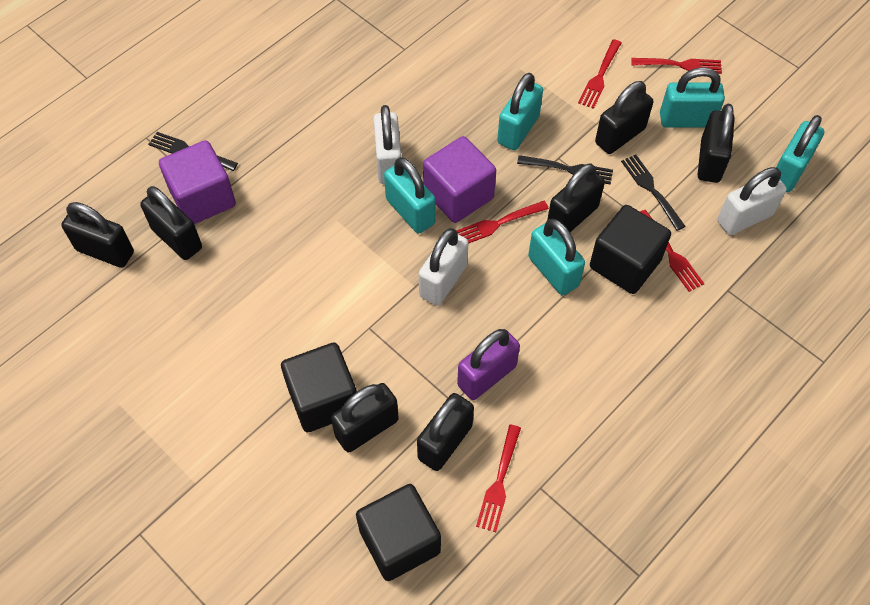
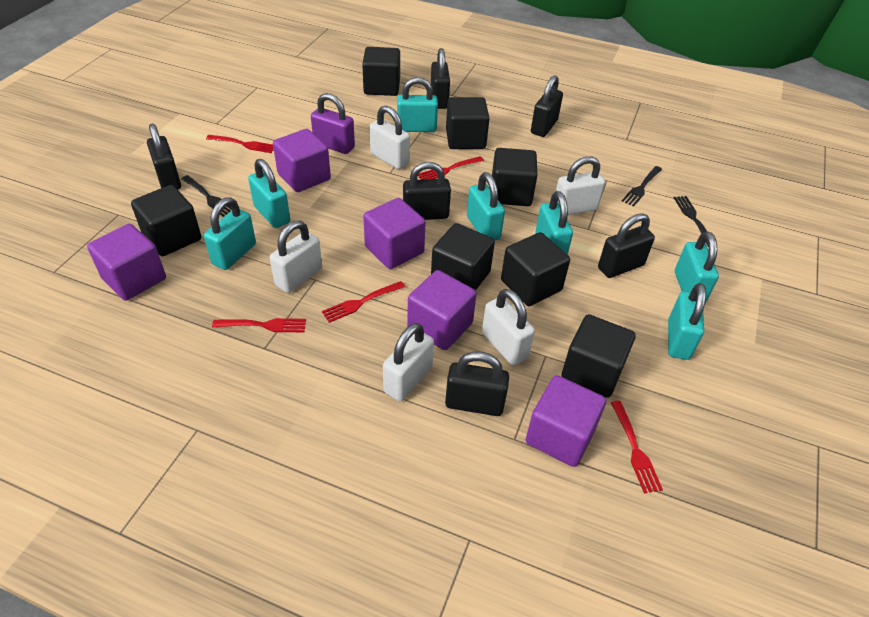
black cube: 3 -> 7
black padlock: 7 -> 6
purple cube: 2 -> 5
turquoise padlock: 5 -> 7
white padlock: 3 -> 5

